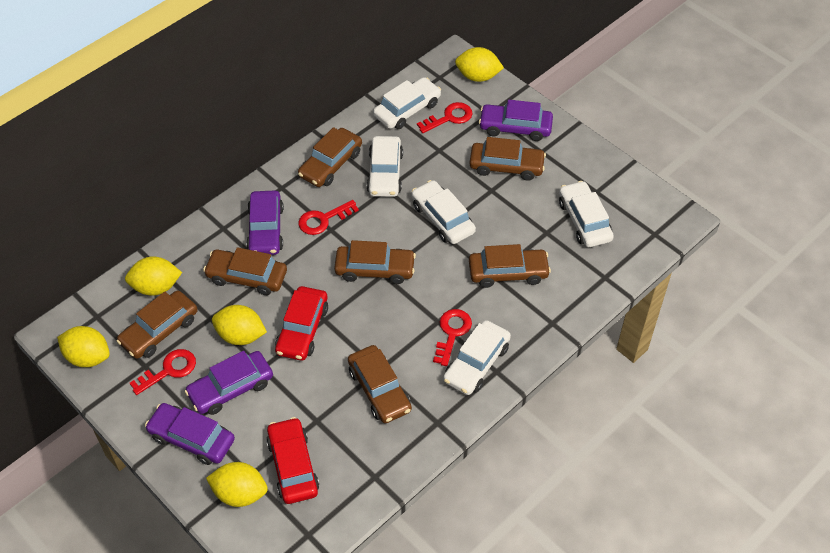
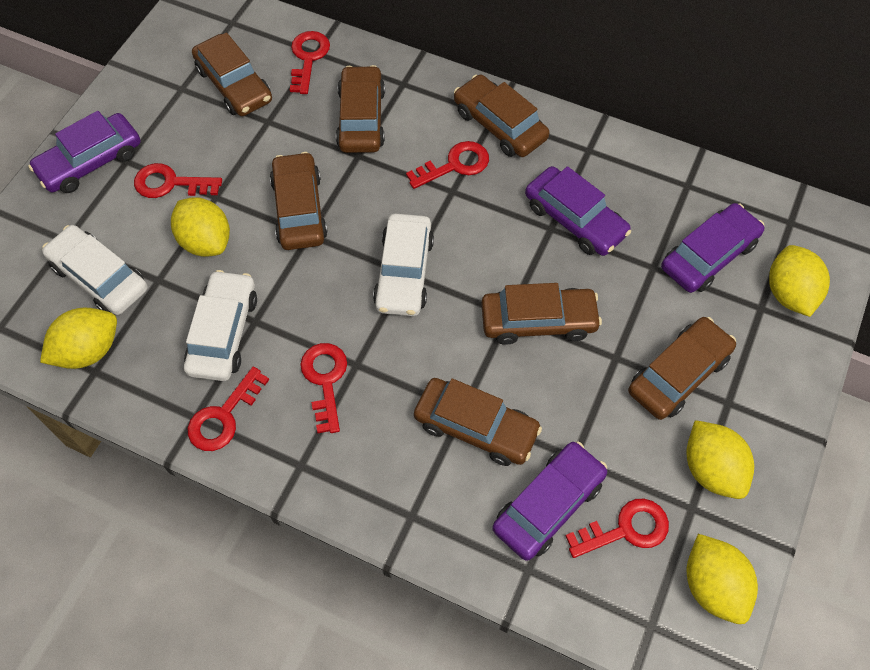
red car: 2 -> 0
red key: 4 -> 6
white car: 5 -> 3

